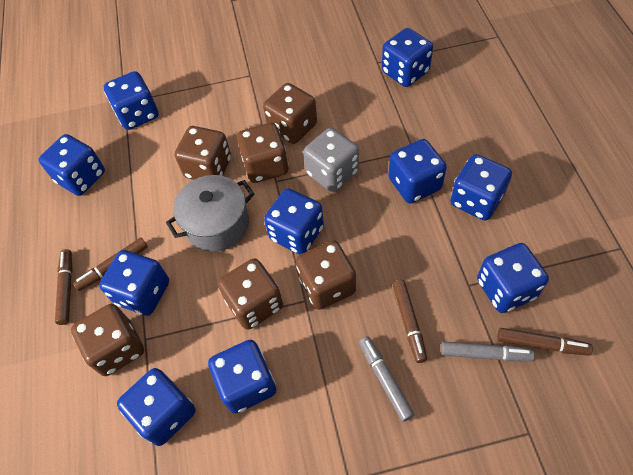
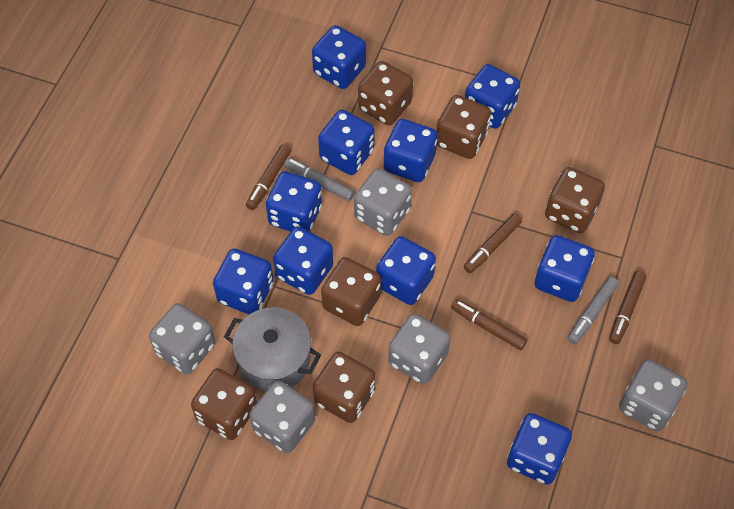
grey dice: 1 -> 5

